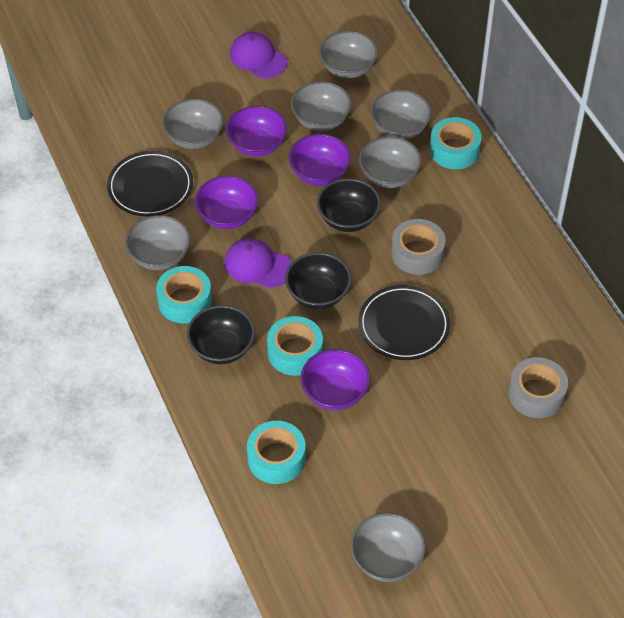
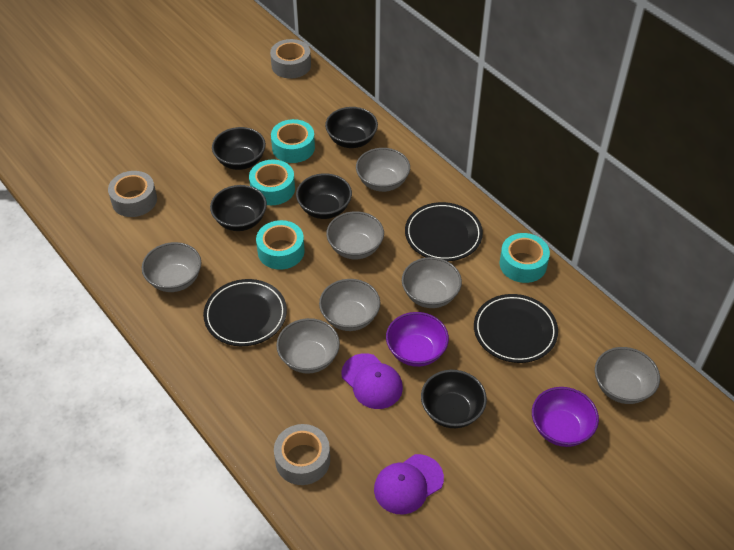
black bowl: 3 -> 5
black plate: 2 -> 3
grey tape: 2 -> 3
purple bowl: 4 -> 2

